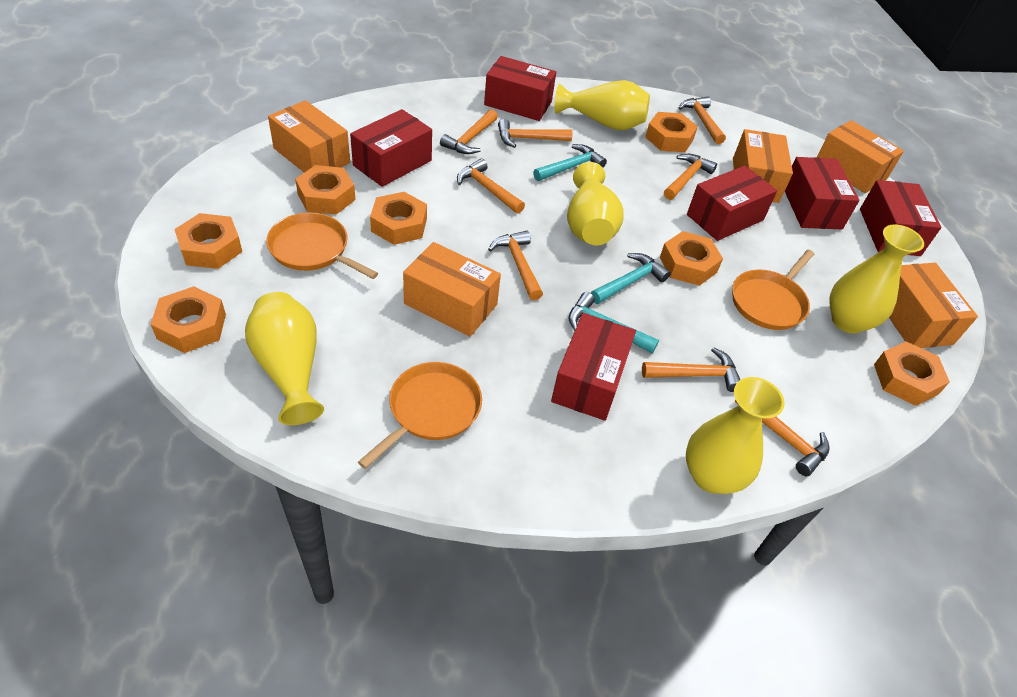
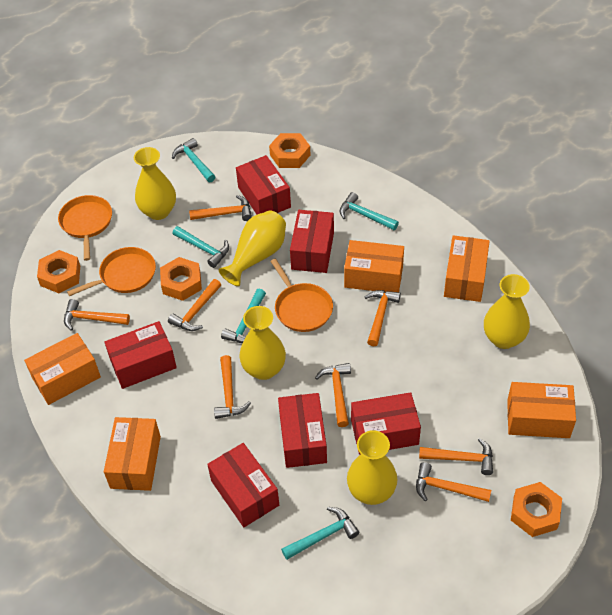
orange nut: 7 -> 4
turquoise hammer: 3 -> 5

